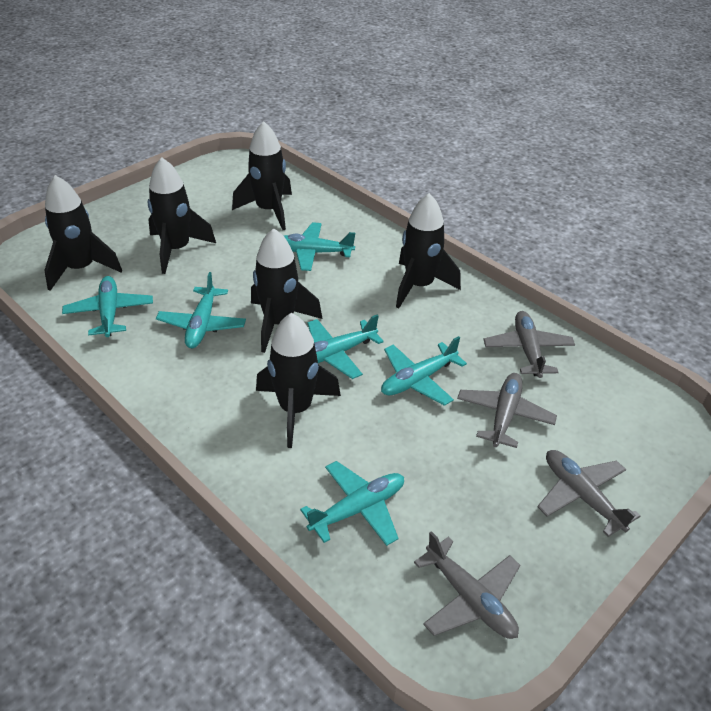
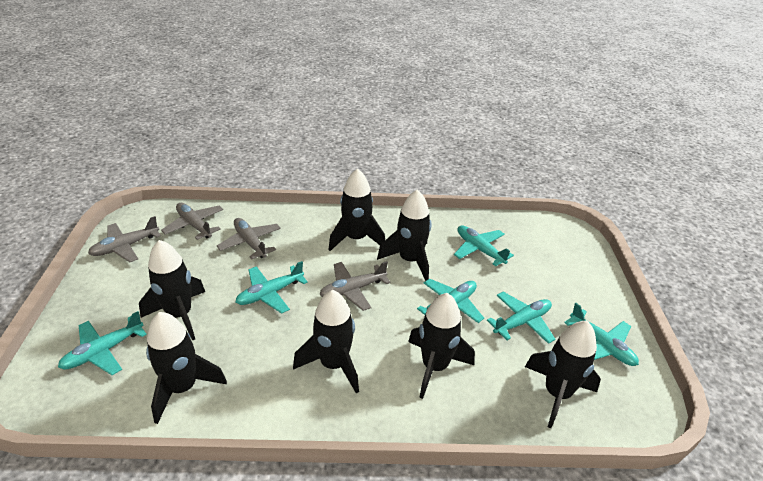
black rocket: 6 -> 7

